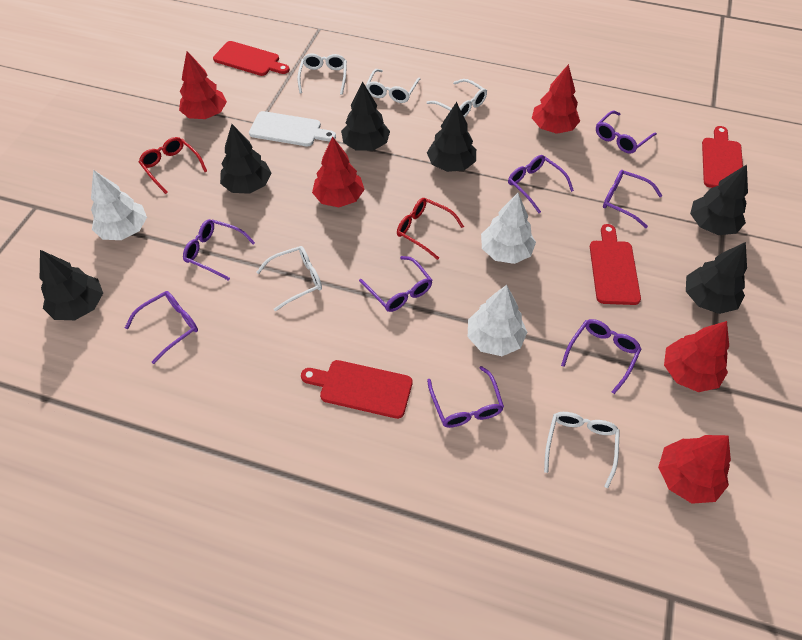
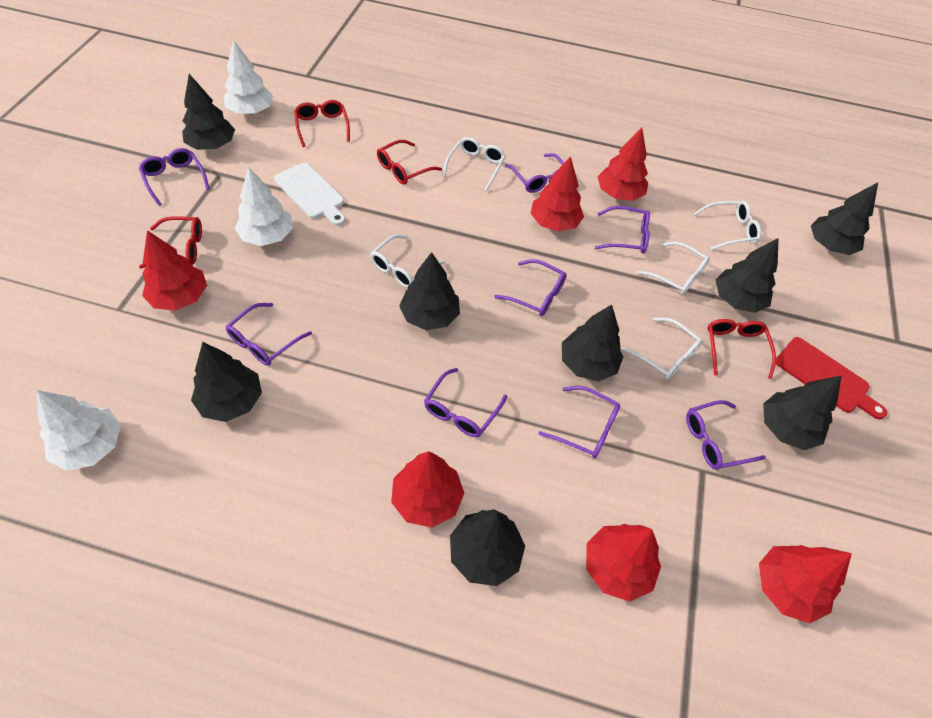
black tree: 6 -> 8
red cutting board: 4 -> 1
red glasses: 2 -> 4
red tree: 5 -> 6

